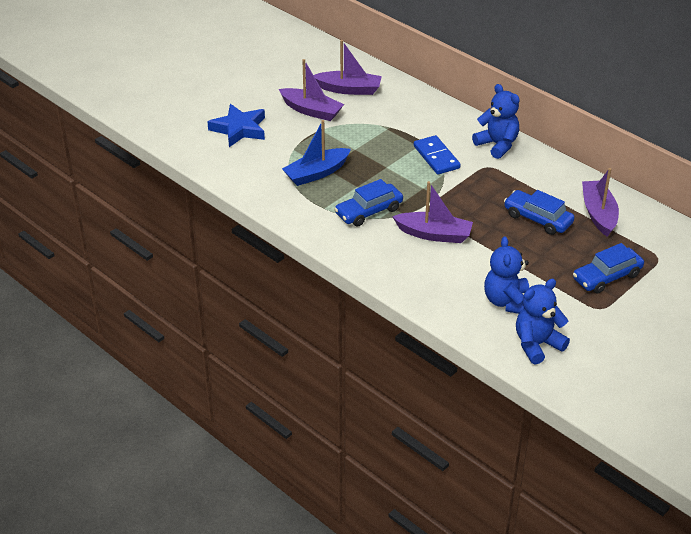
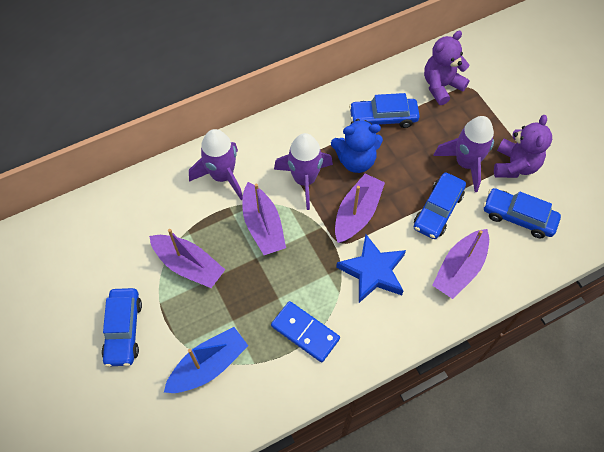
blue car: 3 -> 4
blue teddy bear: 3 -> 1
purple rocket: 0 -> 3
purple teddy bear: 0 -> 2

